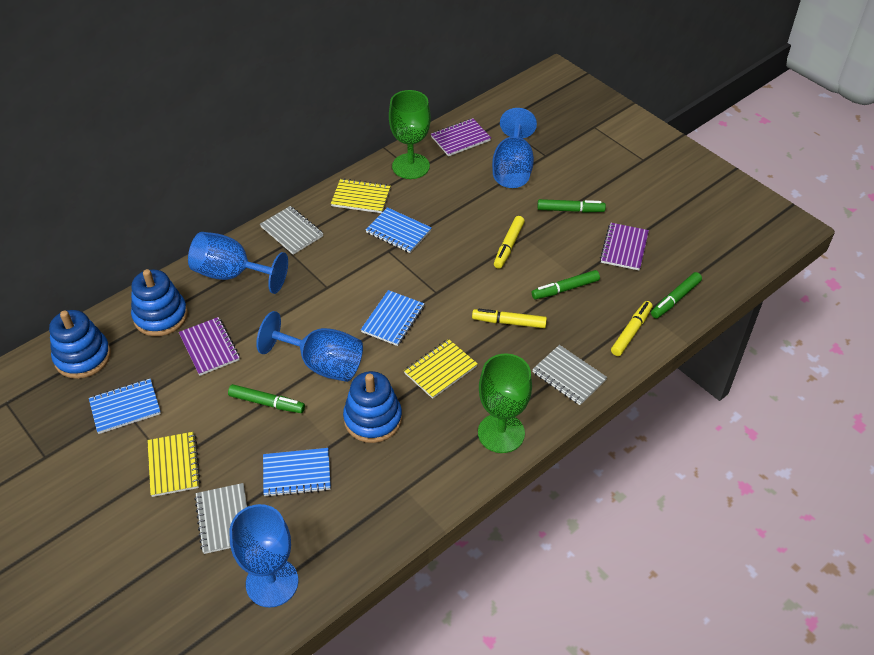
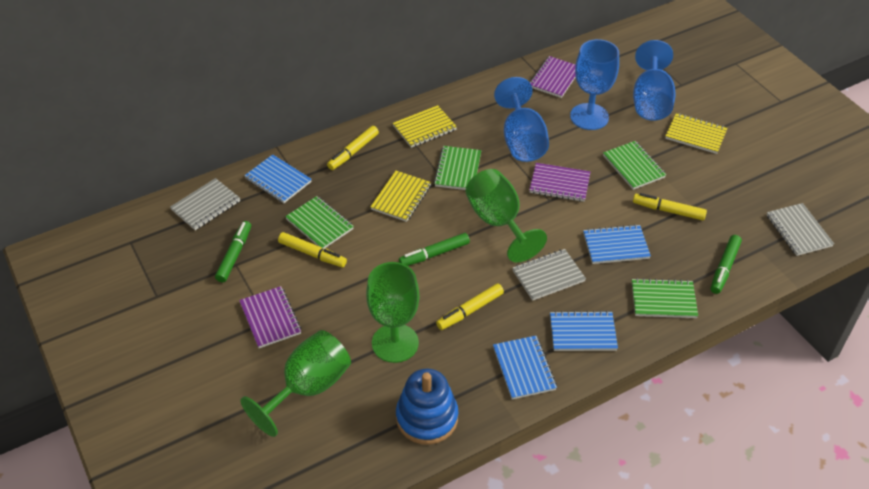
blue goblet: 4 -> 3
blue stacking toy: 3 -> 1
green goblet: 2 -> 3
green marker: 4 -> 3
green notebook: 0 -> 4
yellow marker: 3 -> 4

